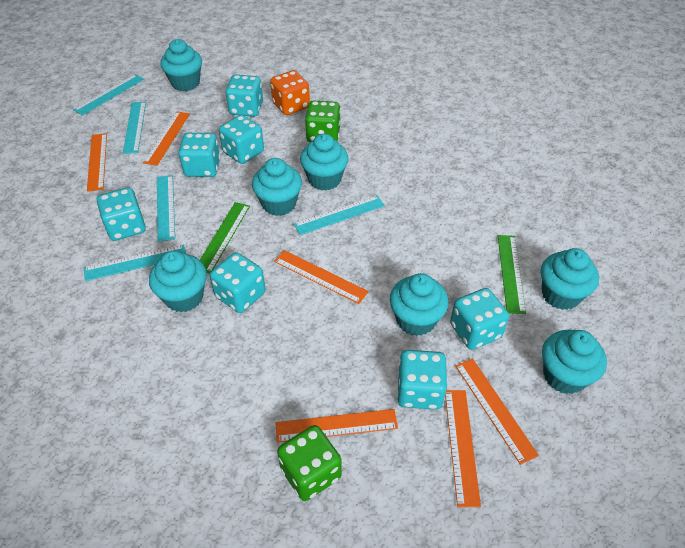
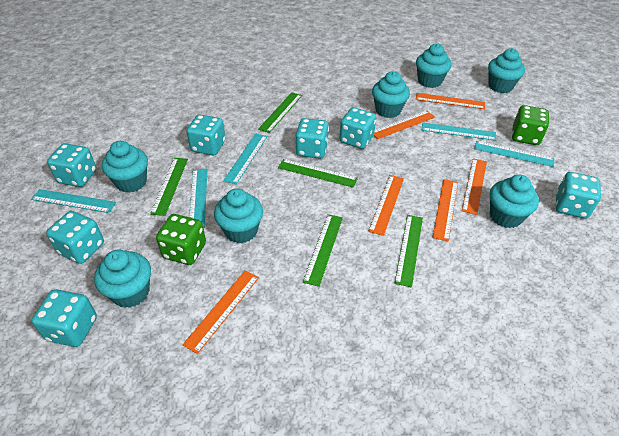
green ruler: 2 -> 5
orange dice: 1 -> 0

